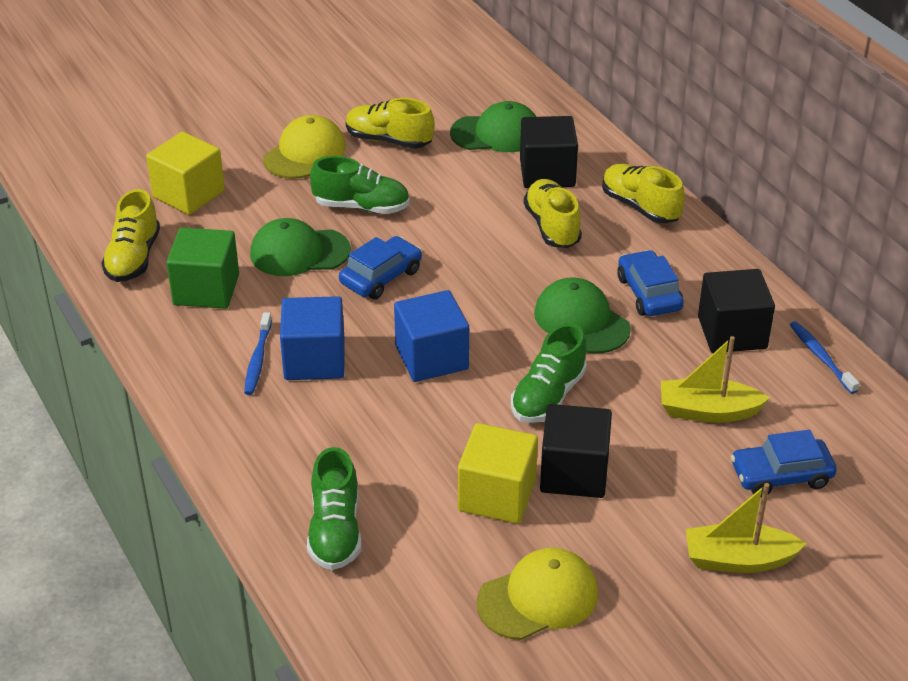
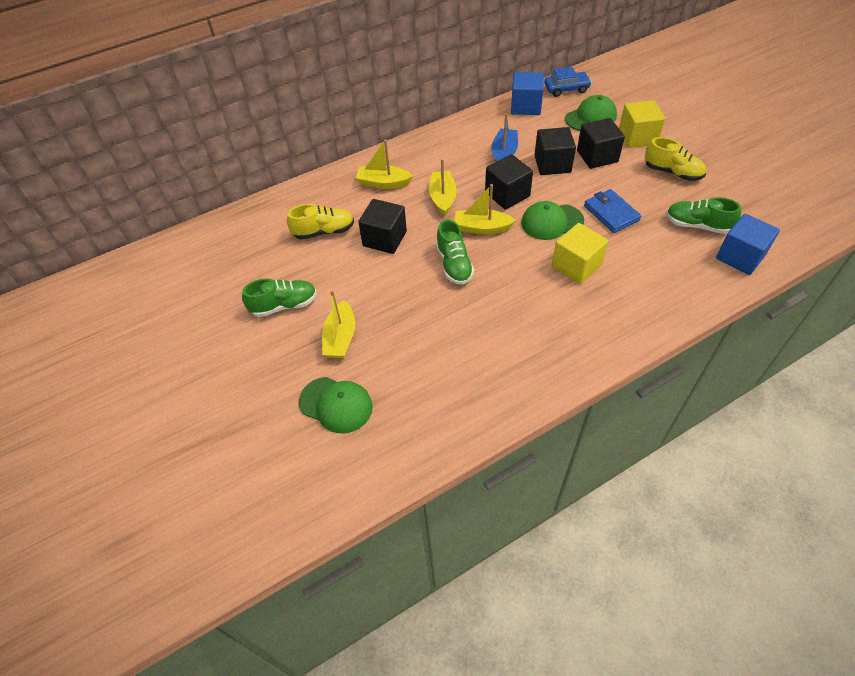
black cube: 3 -> 4
blue boat: 0 -> 1
blue car: 3 -> 1
blue toothbrush: 2 -> 0
blue wallet: 0 -> 1
green cube: 1 -> 0
yellow boat: 2 -> 4
yellow cap: 2 -> 0
yellow shoe: 4 -> 2

